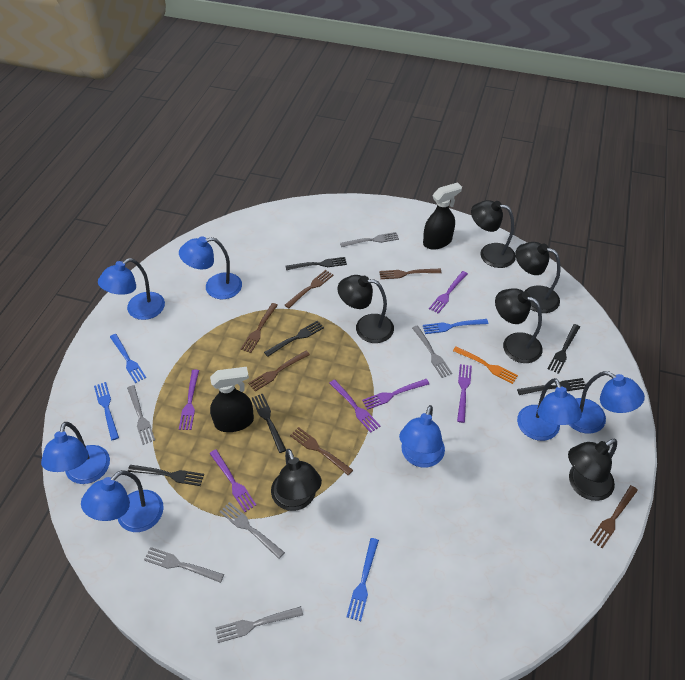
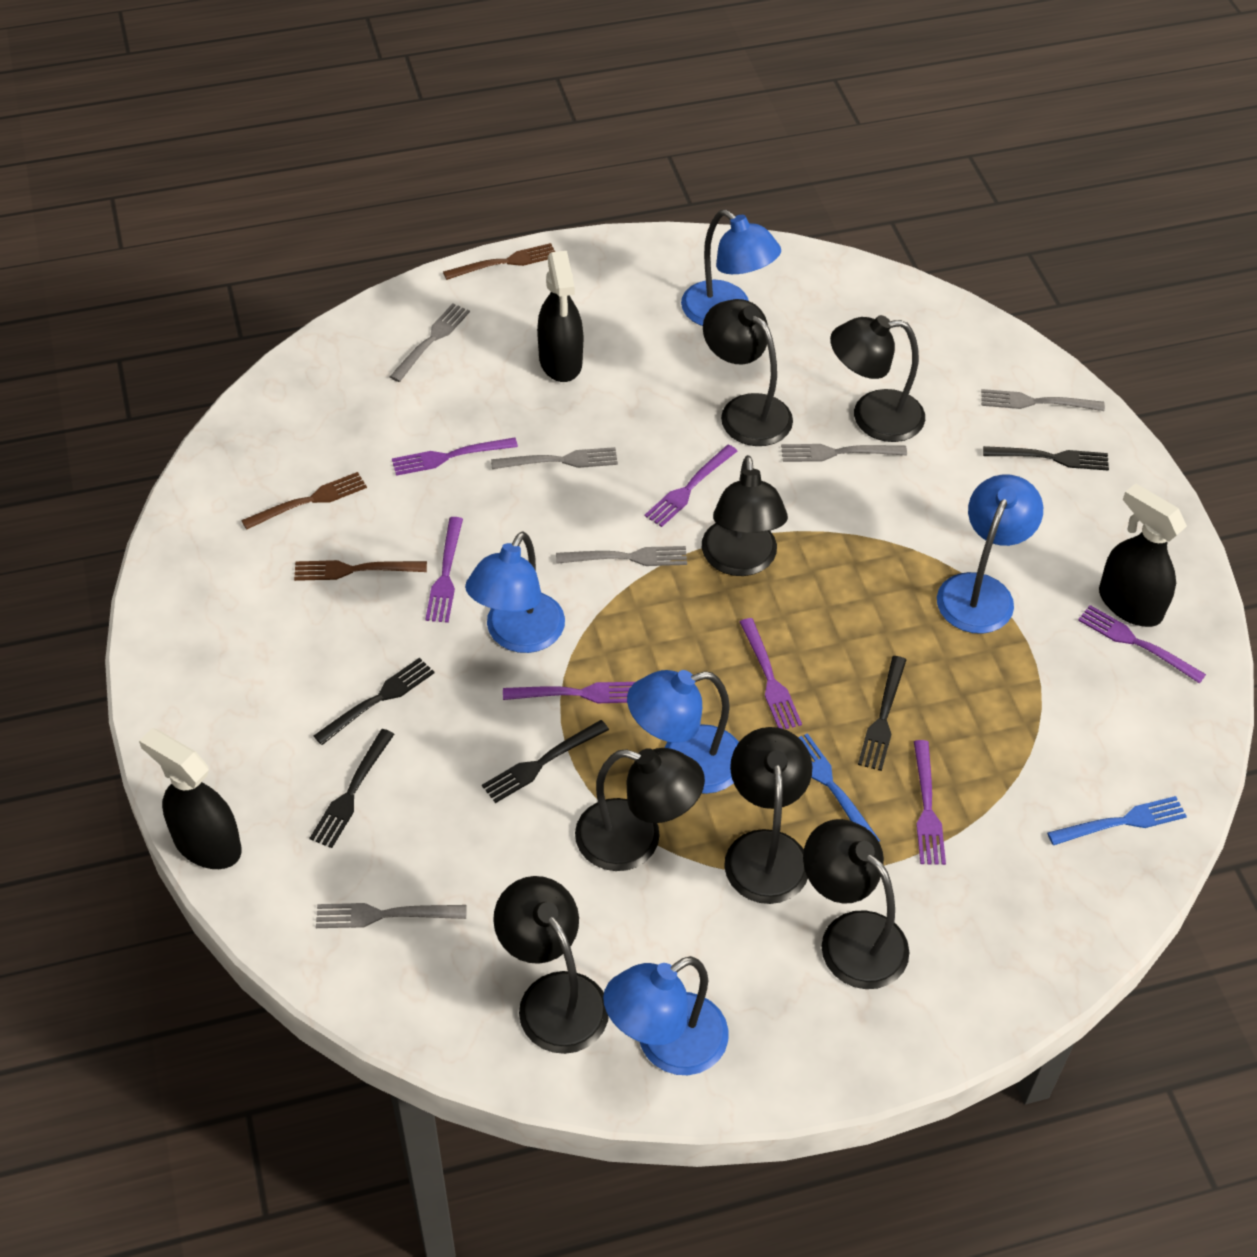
black fork: 6 -> 5
black lamp: 6 -> 7
black spray bottle: 2 -> 3
blue fork: 4 -> 2
blue lamp: 7 -> 5
brown fork: 6 -> 3
orange fork: 1 -> 0
purple fork: 6 -> 7

